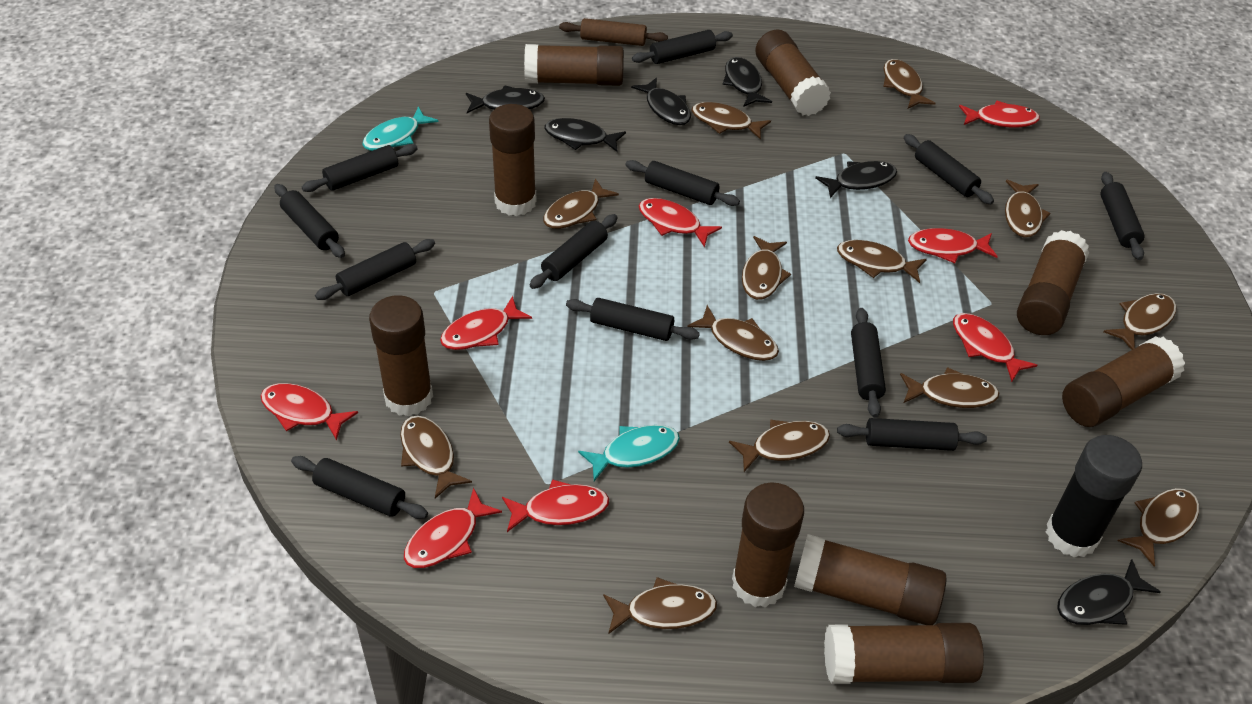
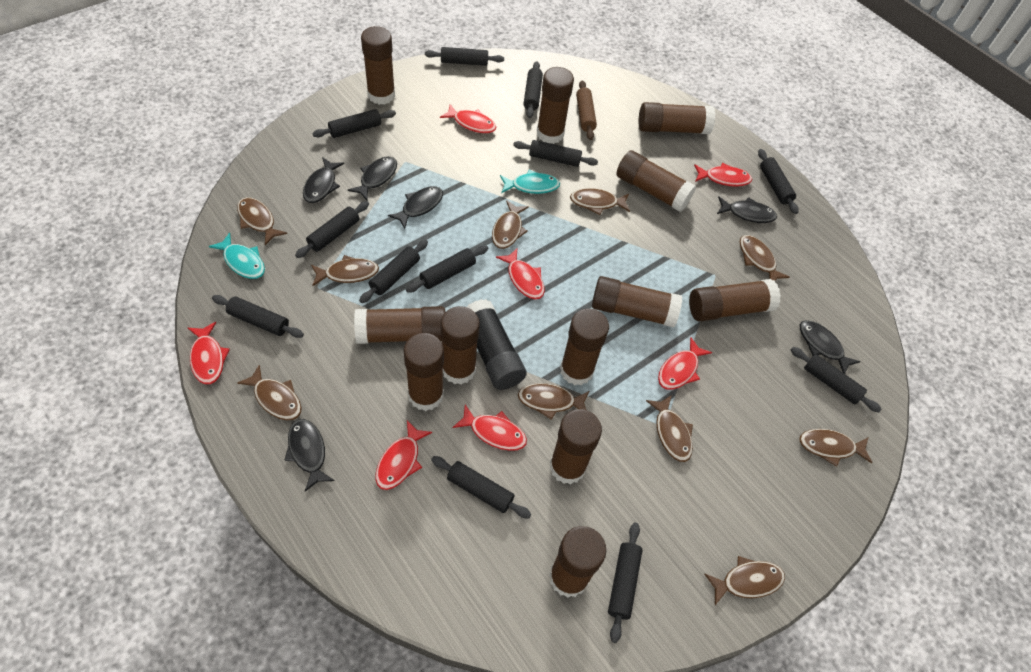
brown fish: 13 -> 10
brown glue stick: 9 -> 12
red fish: 8 -> 7

